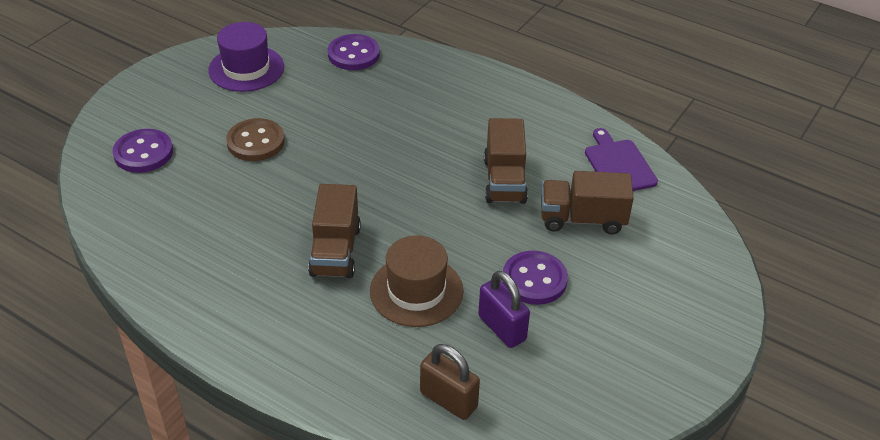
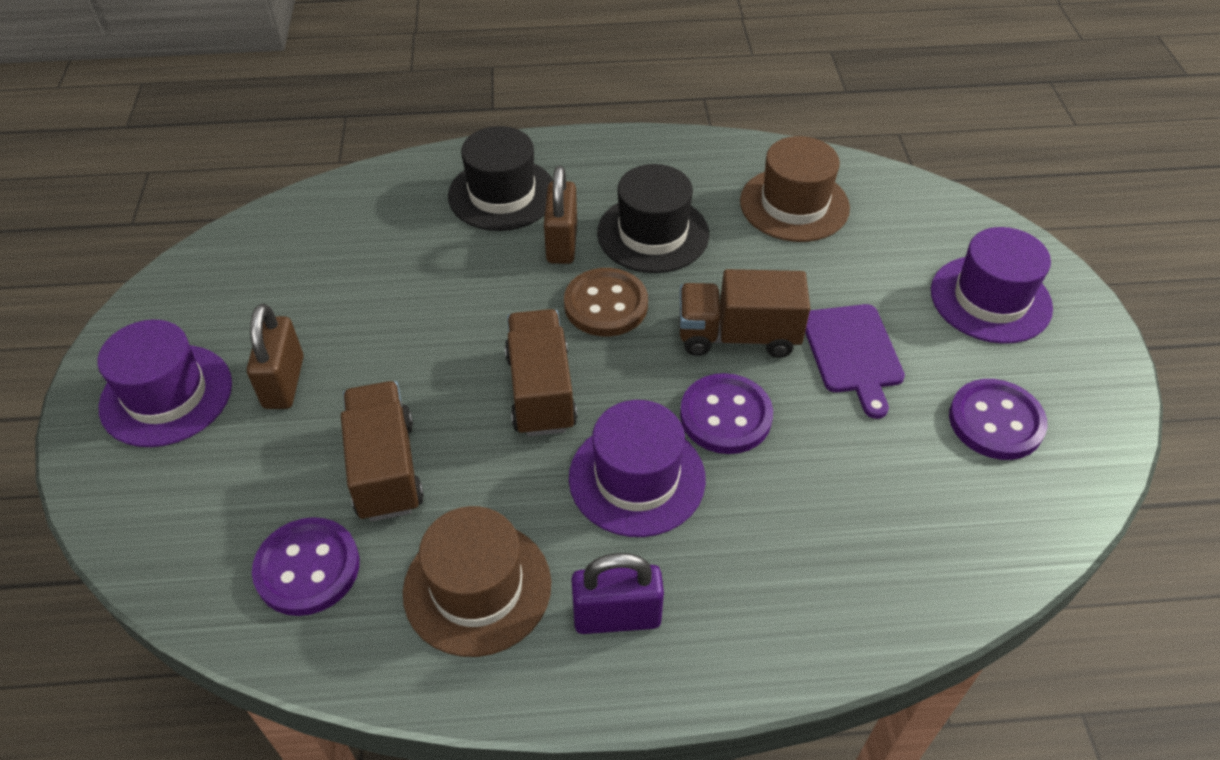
black hat: 0 -> 2
brown hat: 1 -> 2
brown padlock: 1 -> 2
purple hat: 1 -> 3

